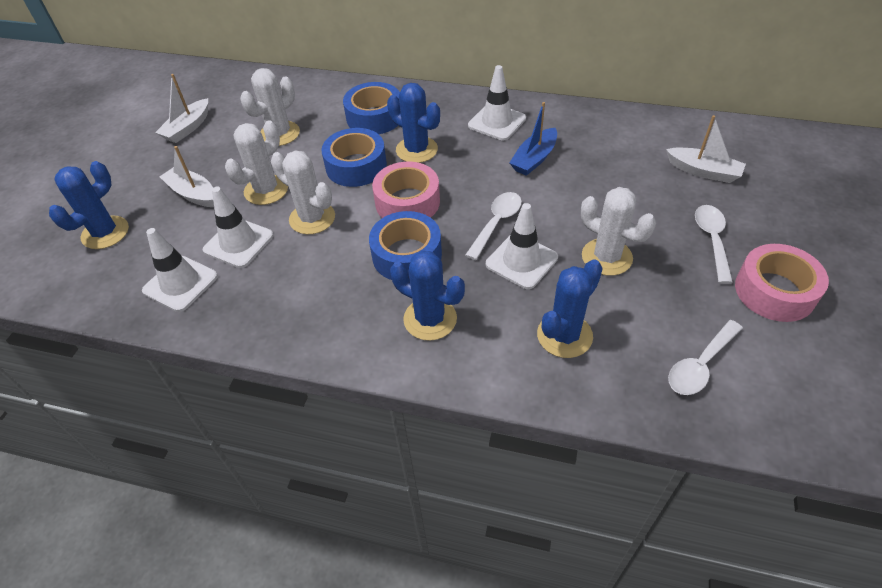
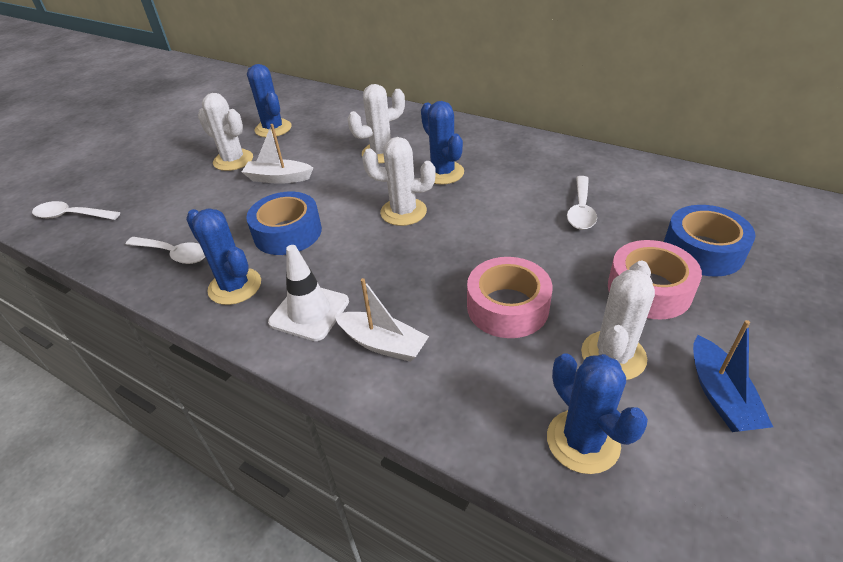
blue tape: 3 -> 2
white boat: 3 -> 2
white traffic cone: 4 -> 1

